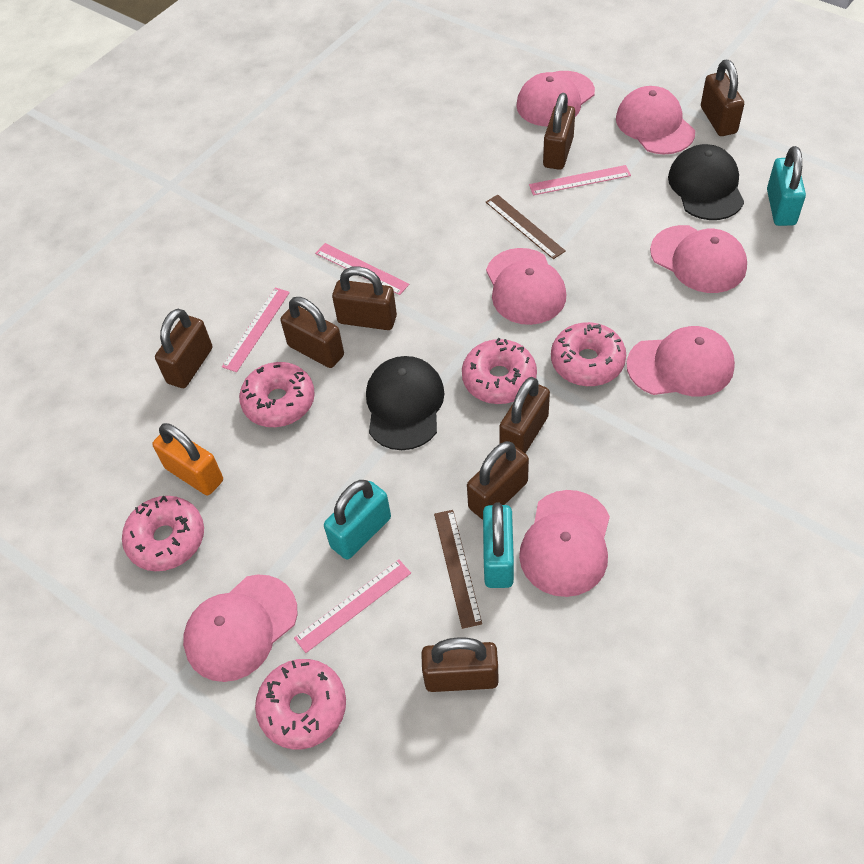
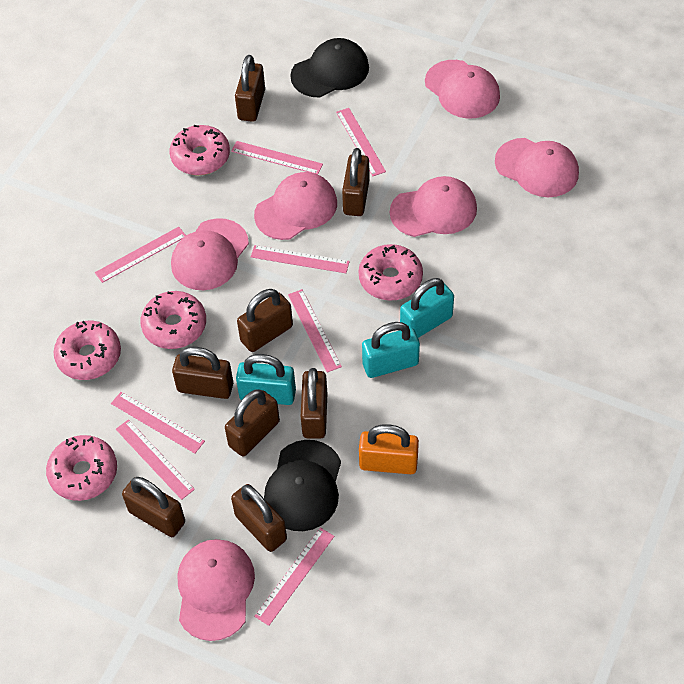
brown ruler: 2 -> 0
pink cap: 7 -> 6
pink ruler: 4 -> 8

